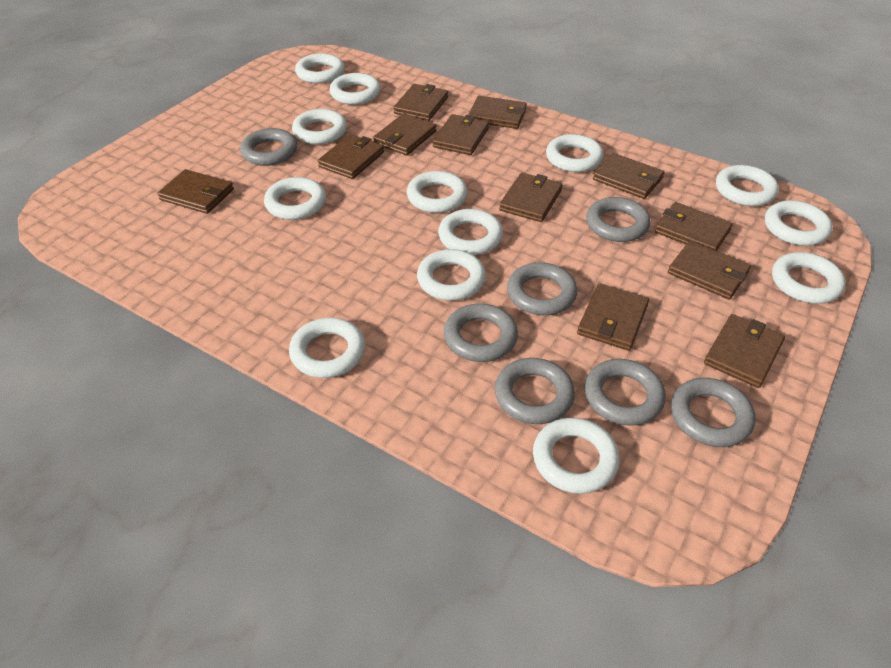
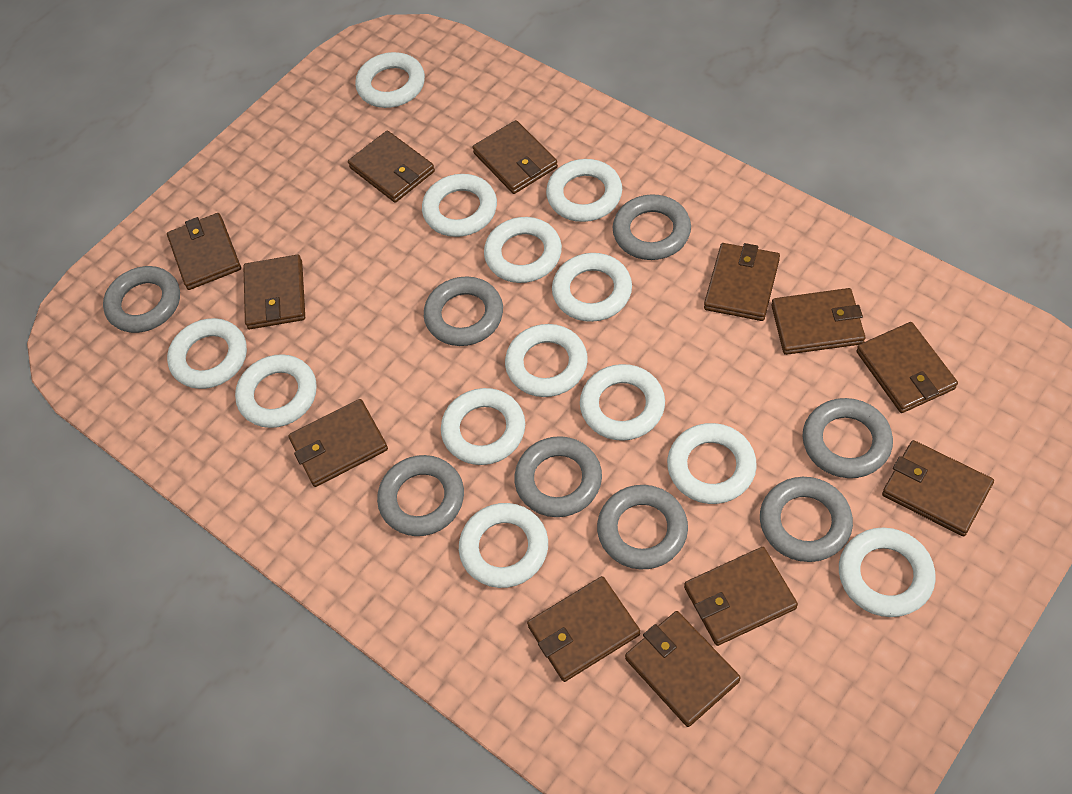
grey ring: 7 -> 8

